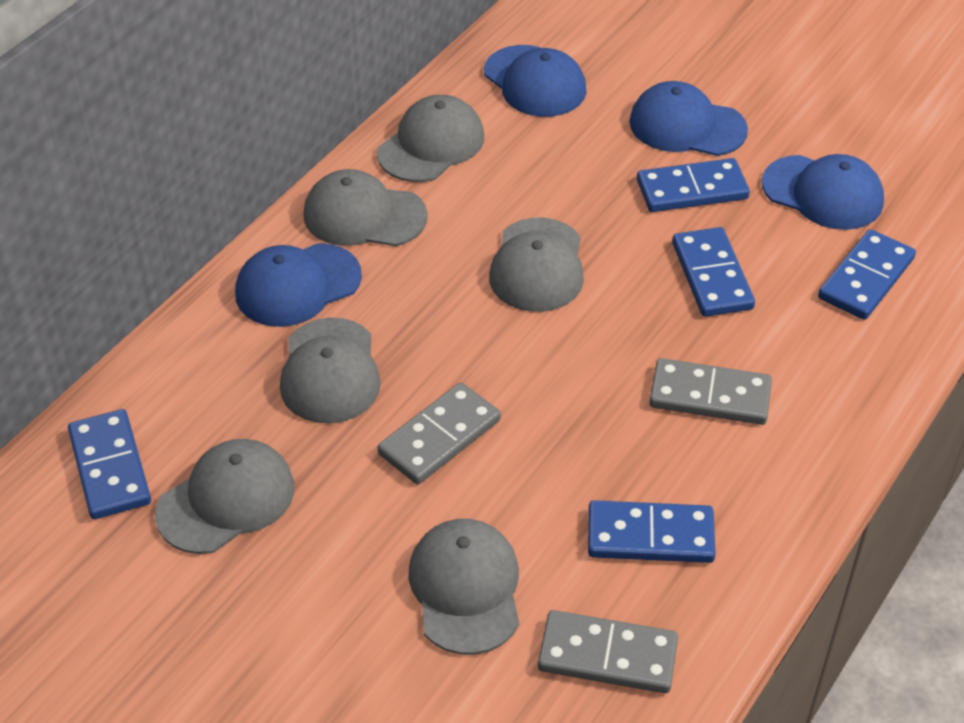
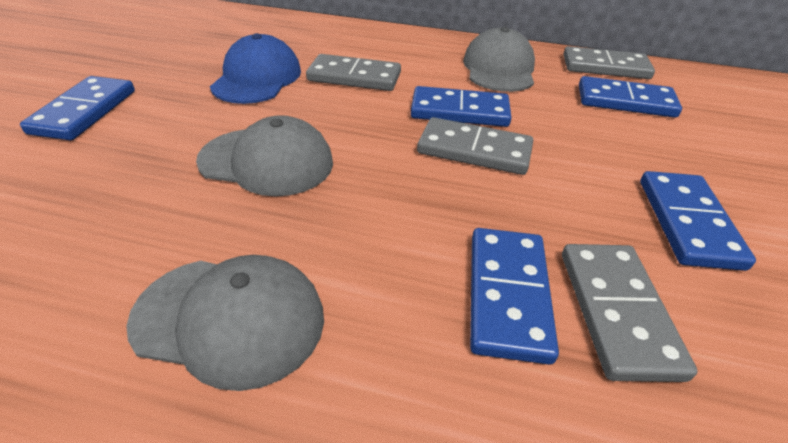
blue cap: 4 -> 1
grey cap: 6 -> 3
grey domino: 3 -> 4

